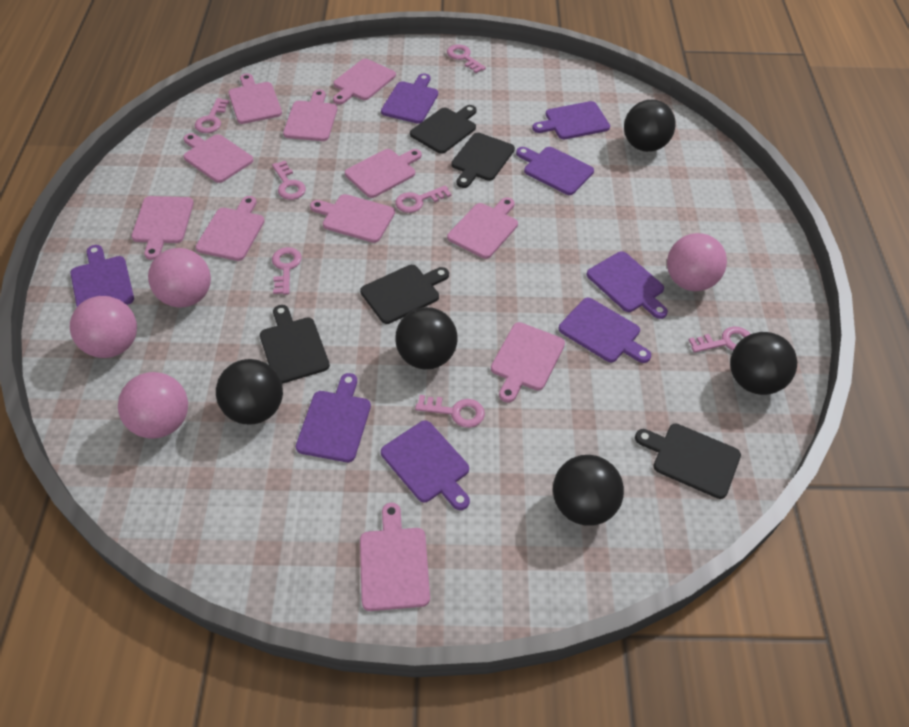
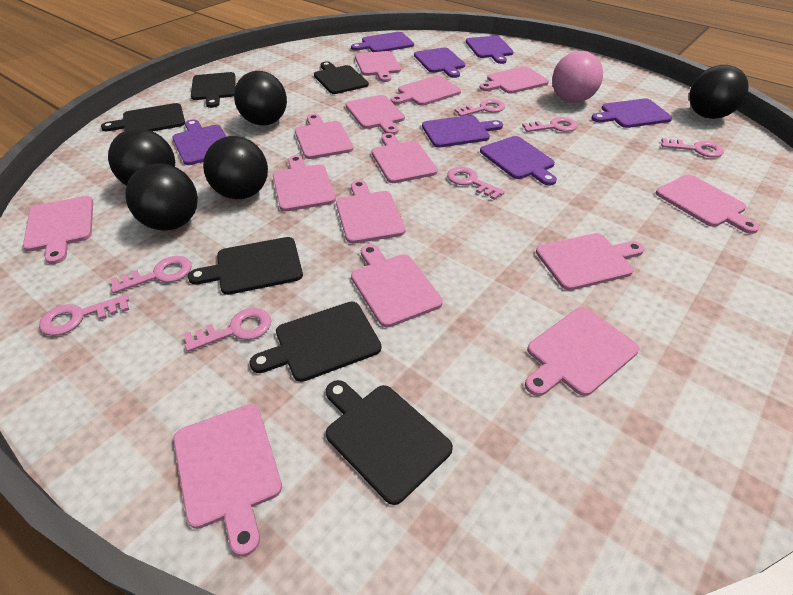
black cutting board: 5 -> 6
pink ball: 4 -> 1
pink cutting board: 11 -> 14
purple cutting board: 8 -> 7

